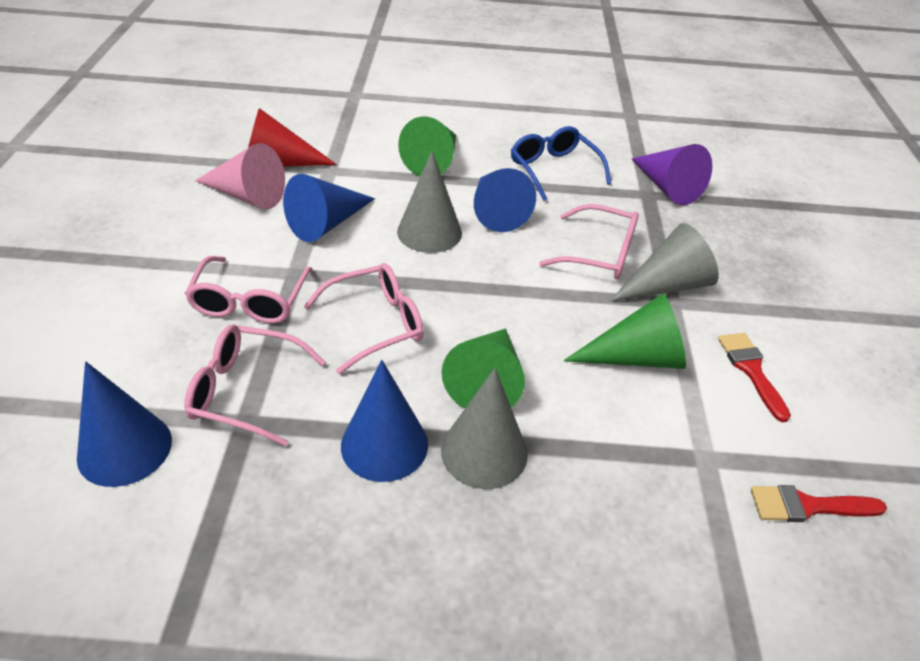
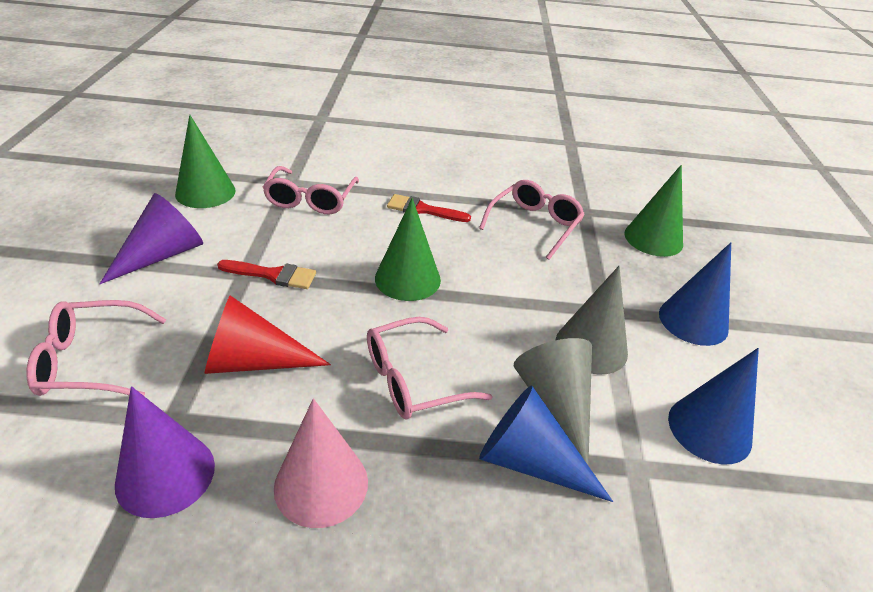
blue cone: 4 -> 3
blue glasses: 1 -> 0
grey cone: 3 -> 2
purple cone: 1 -> 2

